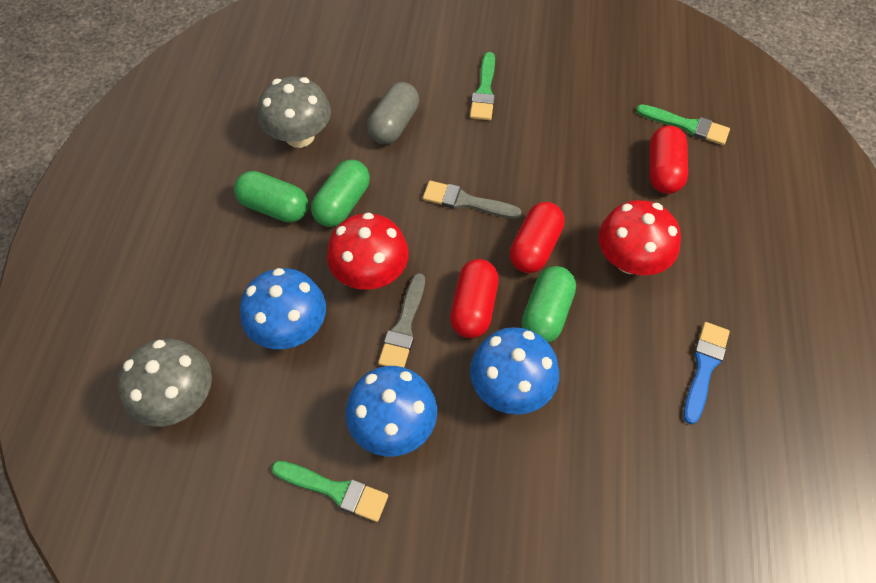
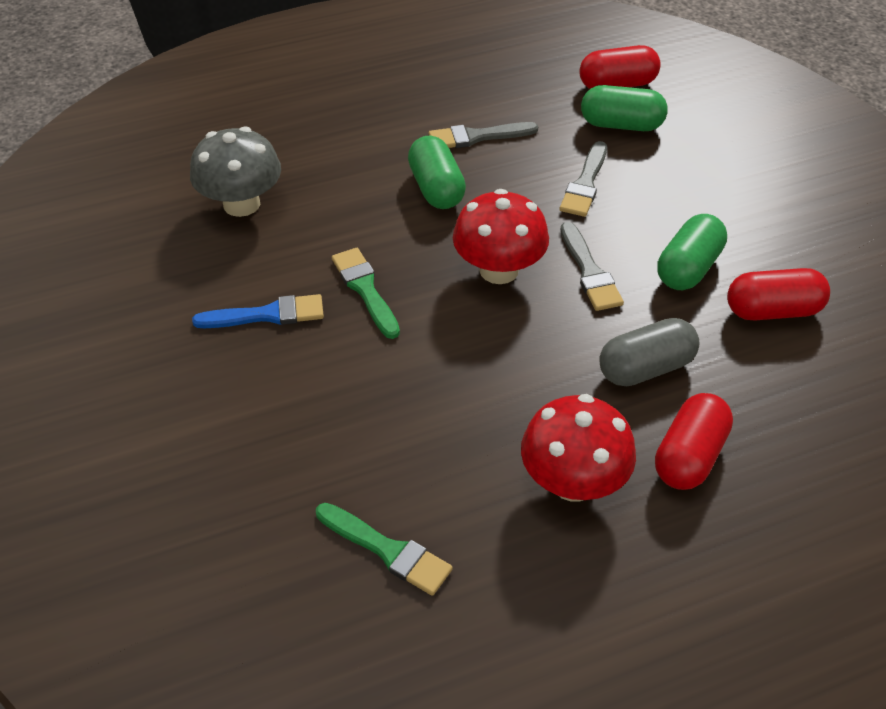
blue mushroom: 3 -> 0
green brush: 3 -> 2
grey brush: 2 -> 3
grey mushroom: 2 -> 1

